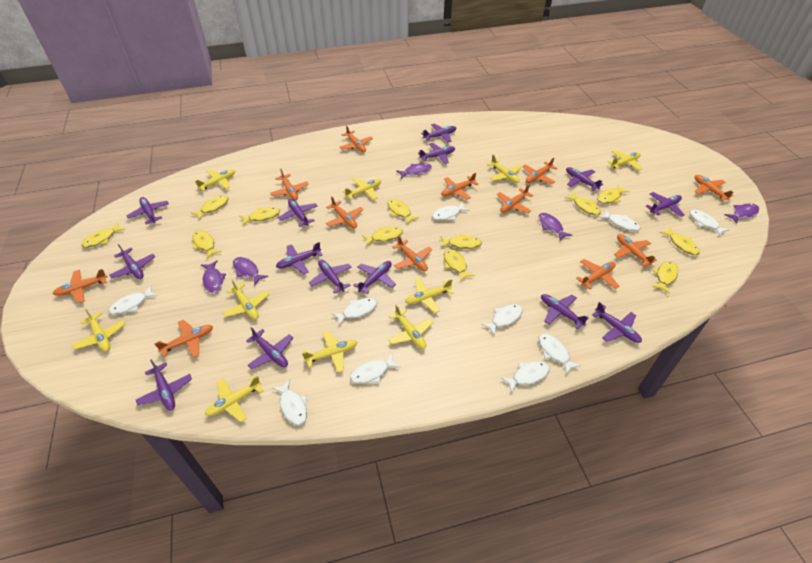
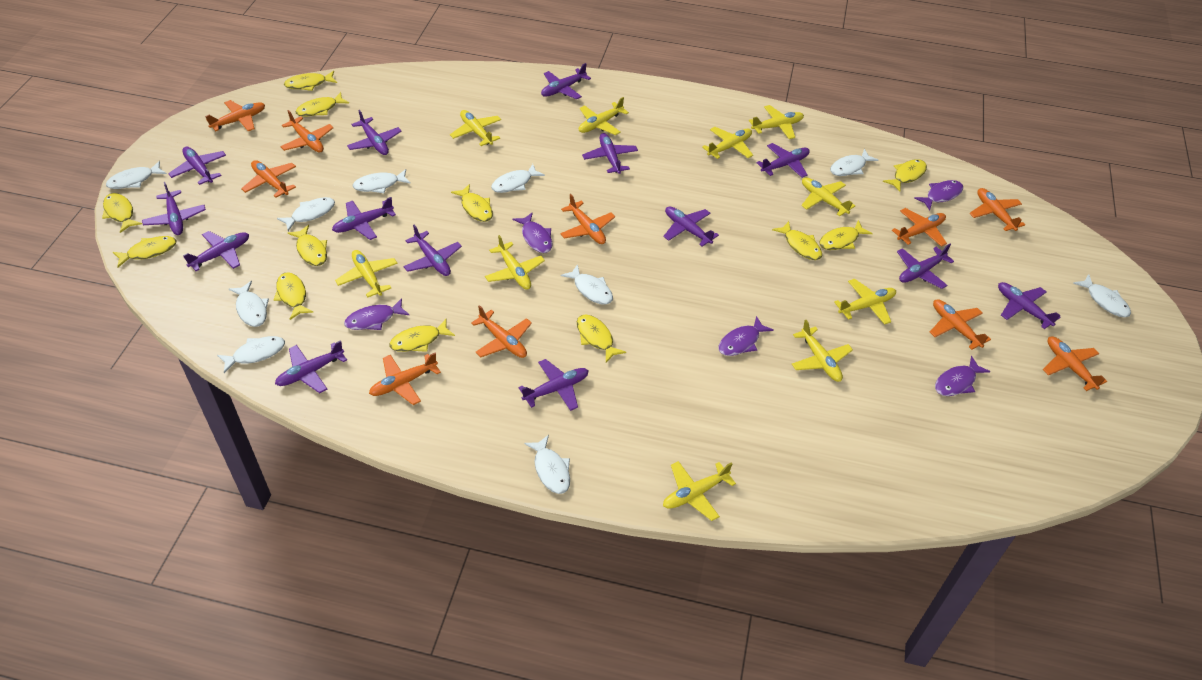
orange plane: 12 -> 10

